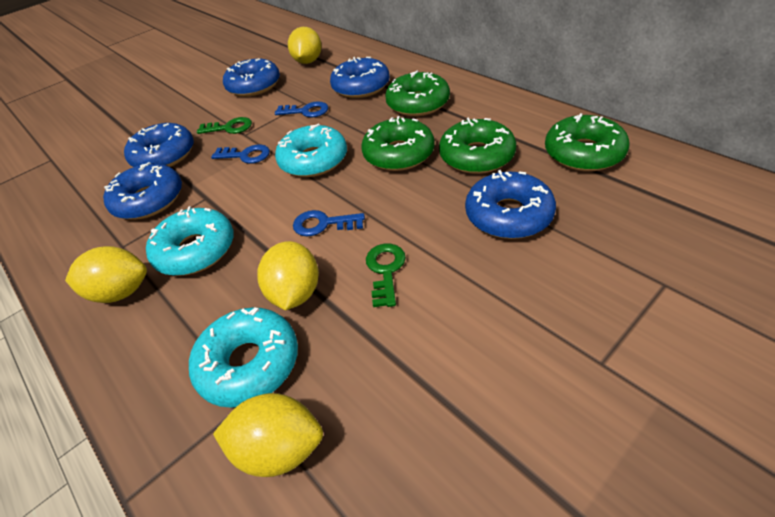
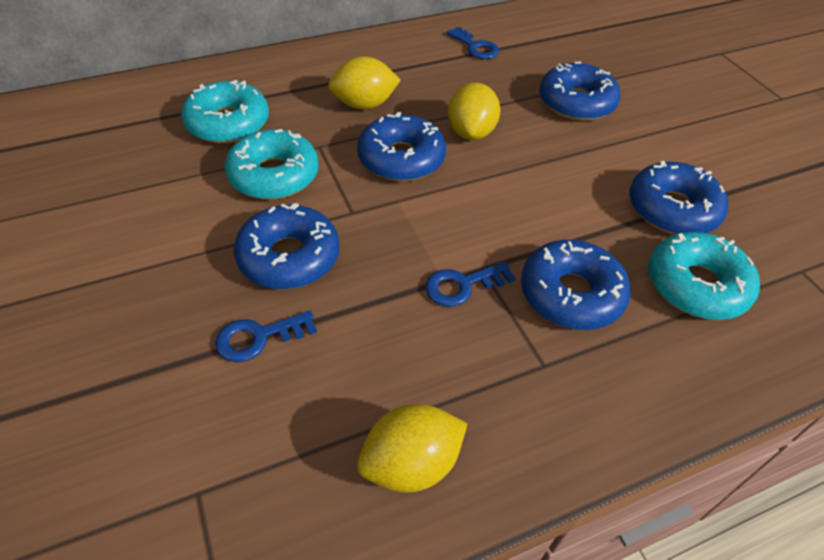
green donut: 4 -> 0
green key: 2 -> 0
yellow lemon: 4 -> 3

